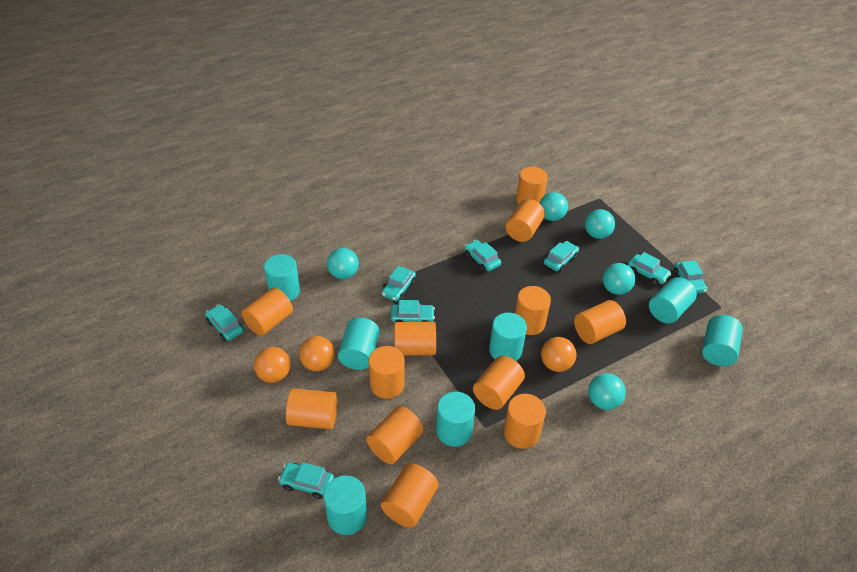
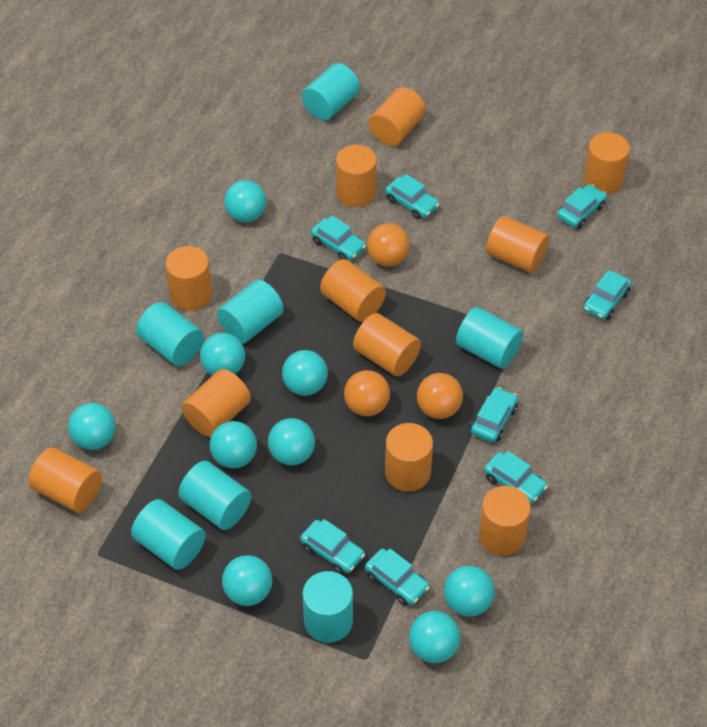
orange cylinder: 12 -> 11
turquoise ball: 5 -> 9

